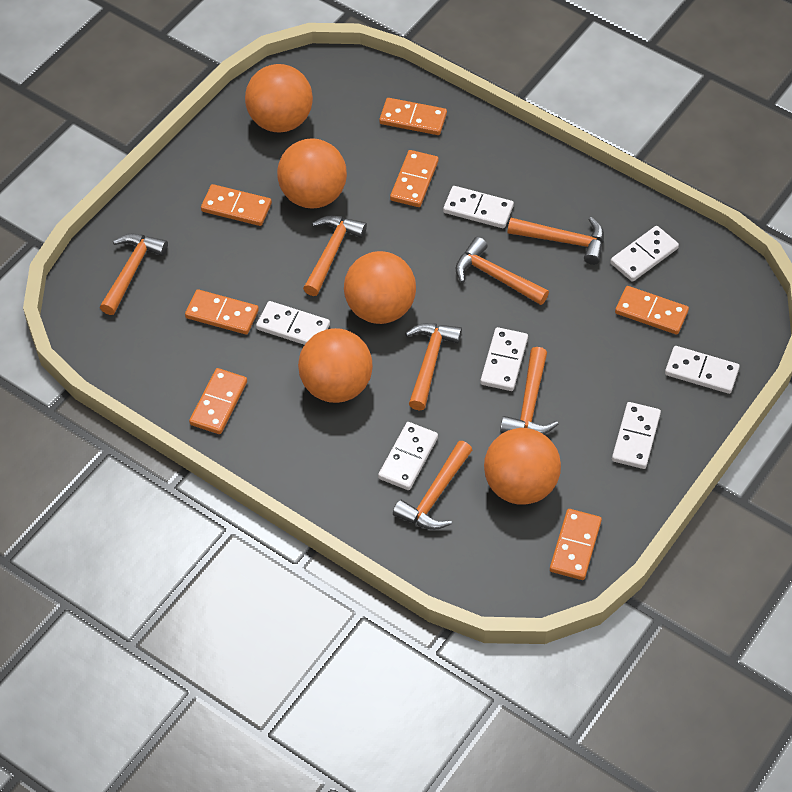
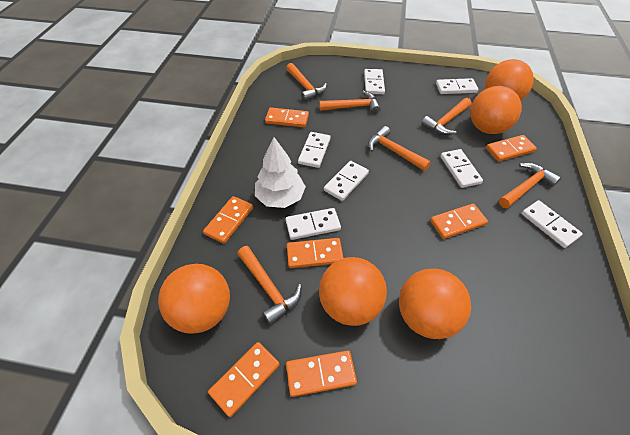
orange hammer: 7 -> 6
white tree: 0 -> 1

